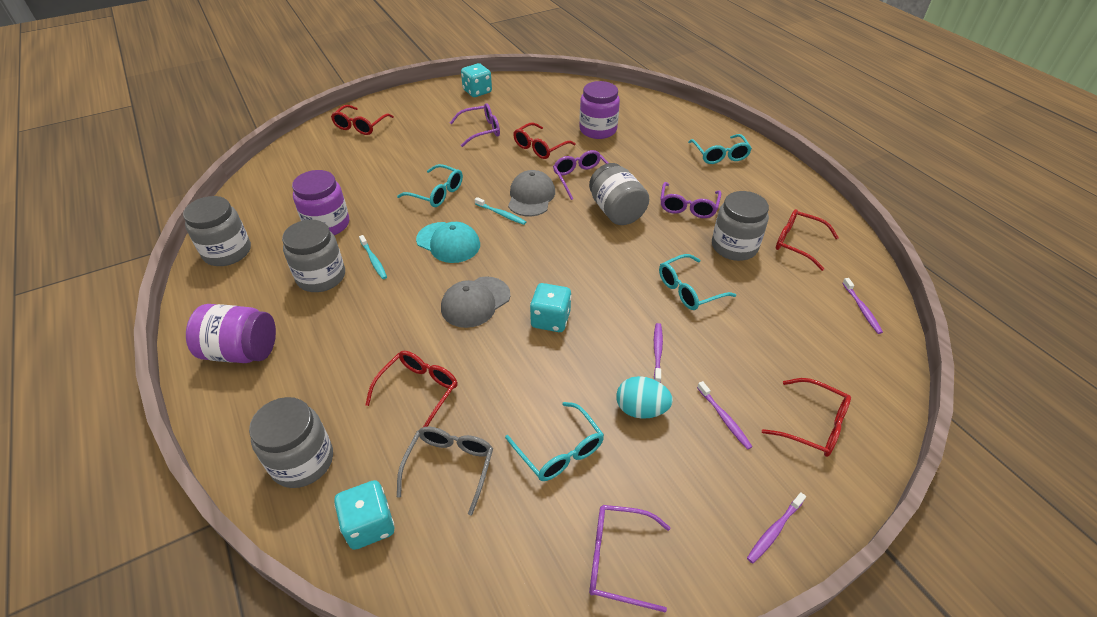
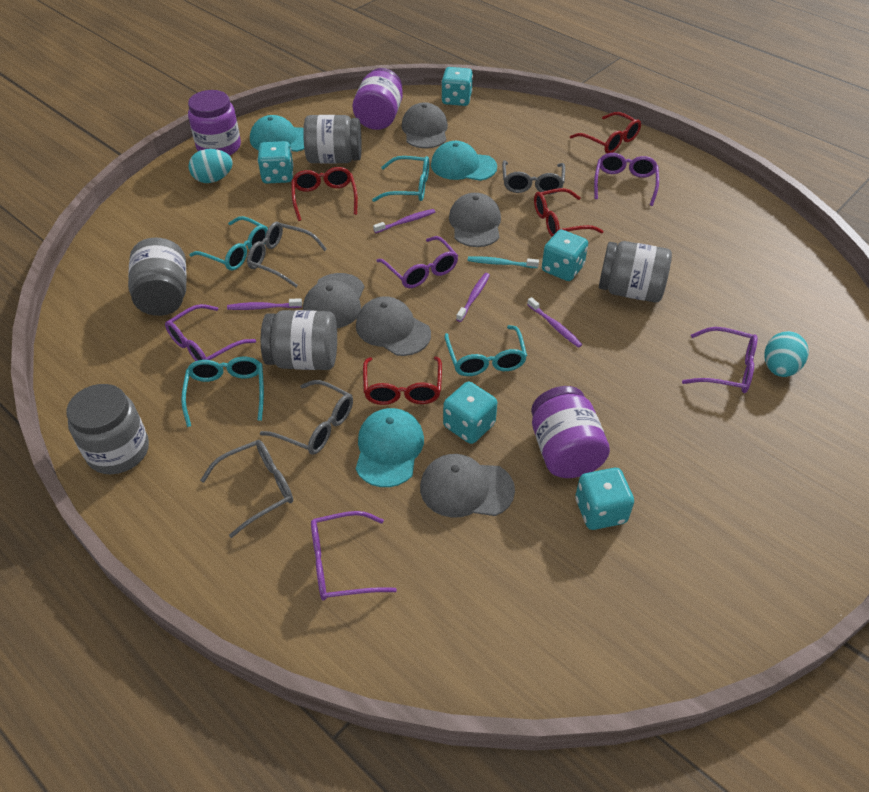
grey cap: 2 -> 5
grey glasses: 1 -> 4
purple glasses: 4 -> 5
red glasses: 5 -> 4
turquoise cap: 1 -> 3
turquoise dice: 3 -> 5
turquoise egg: 1 -> 2
turquoise toothbrush: 2 -> 1

